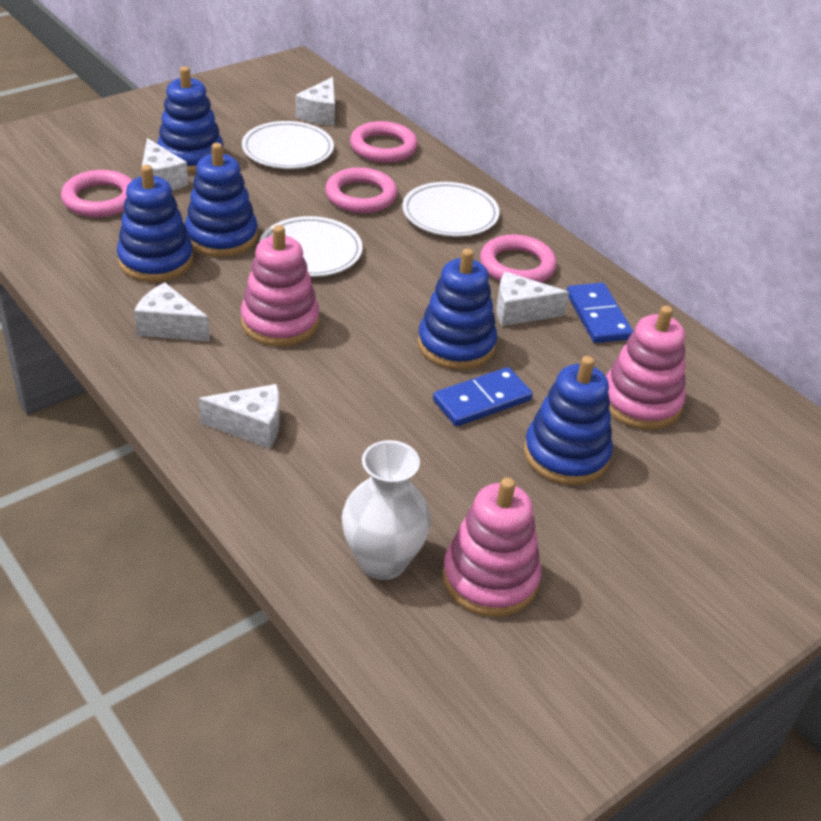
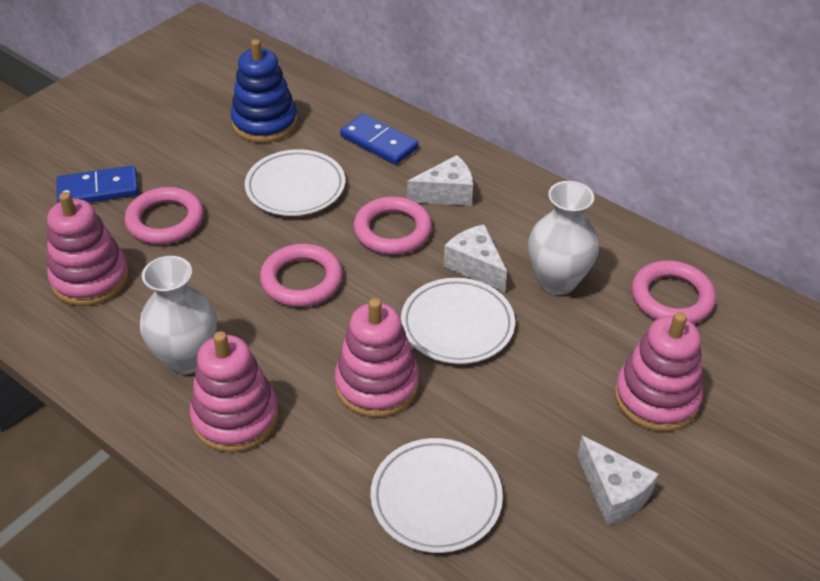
blue stacking toy: 5 -> 1
pink stacking toy: 3 -> 4
white cheese: 5 -> 3
white vase: 1 -> 2

